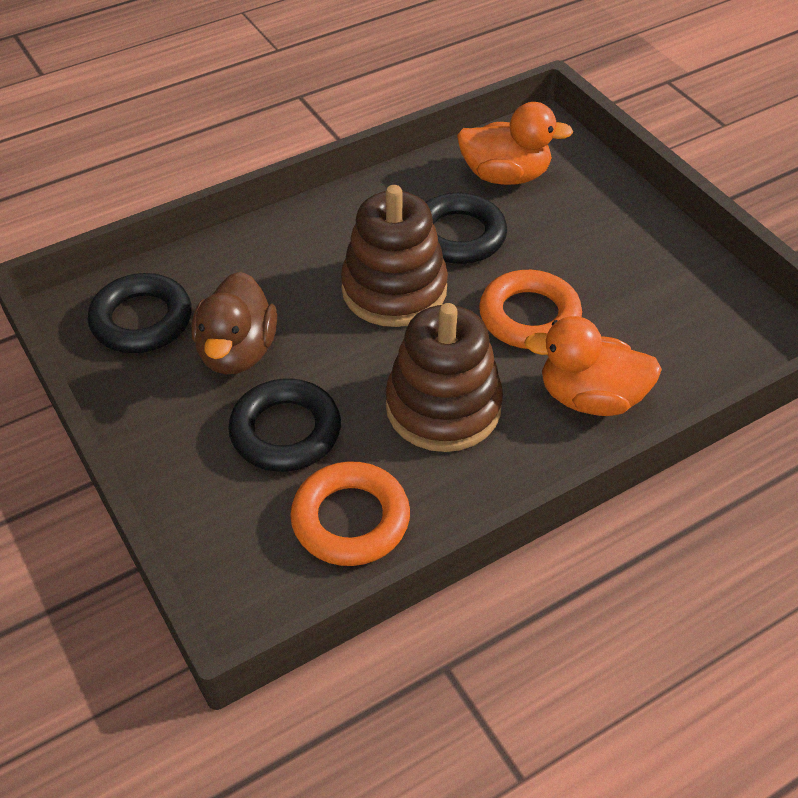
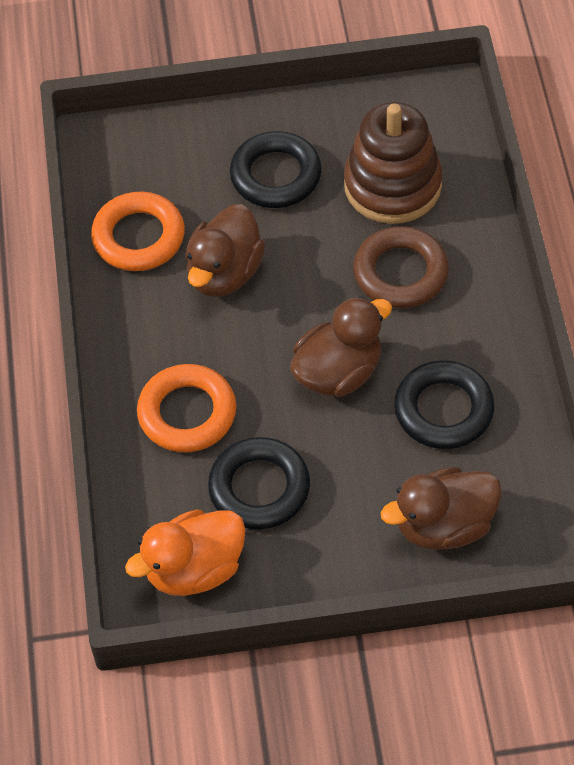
brown duck: 1 -> 3
brown ring: 0 -> 1
brown stacking toy: 2 -> 1
orange duck: 2 -> 1

